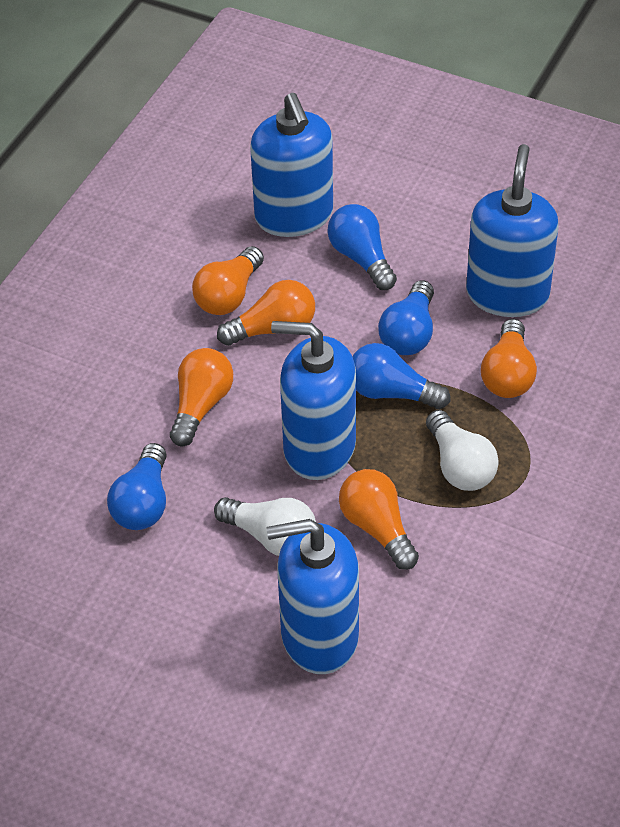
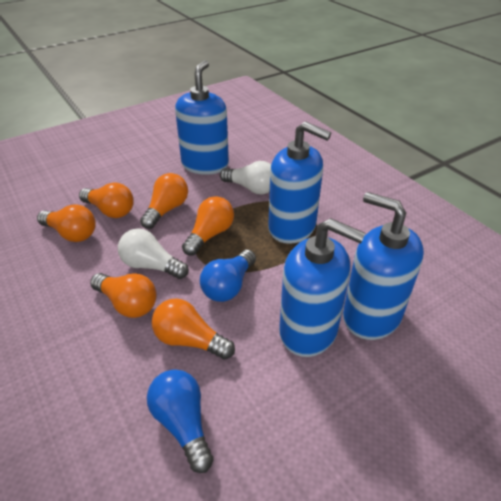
blue light bulb: 4 -> 2
orange light bulb: 5 -> 6

